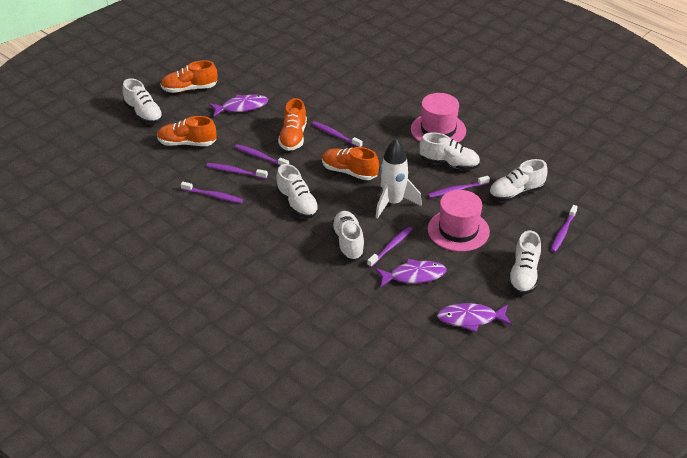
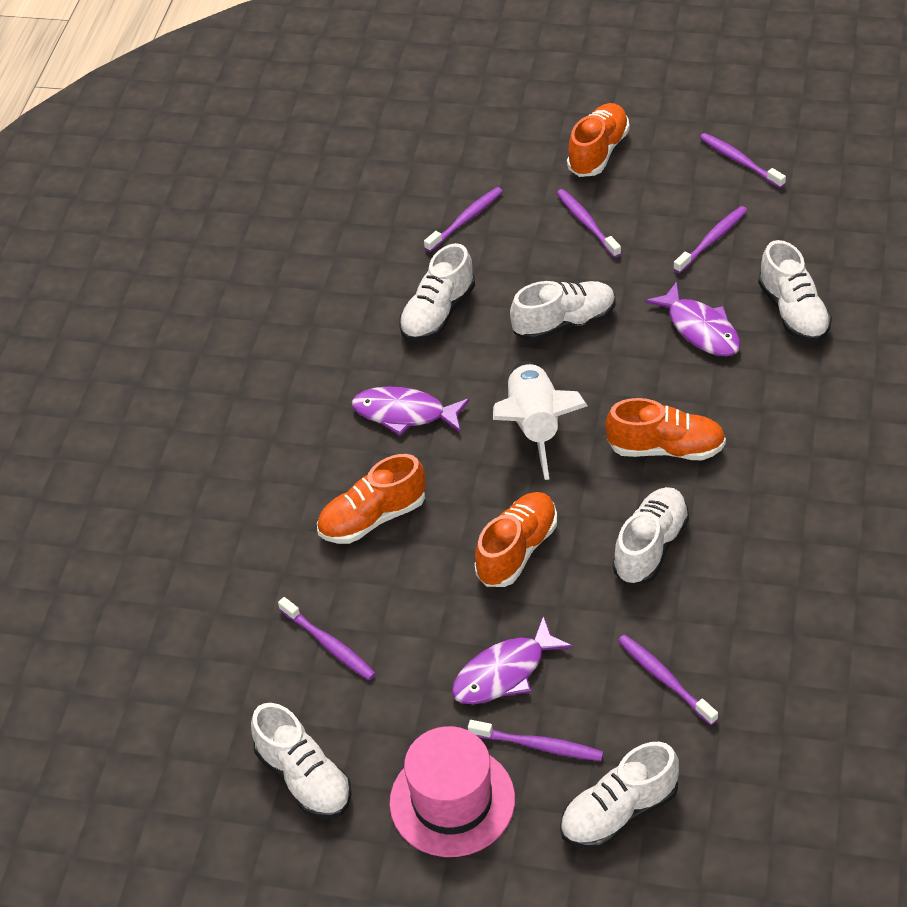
pink hat: 2 -> 1

